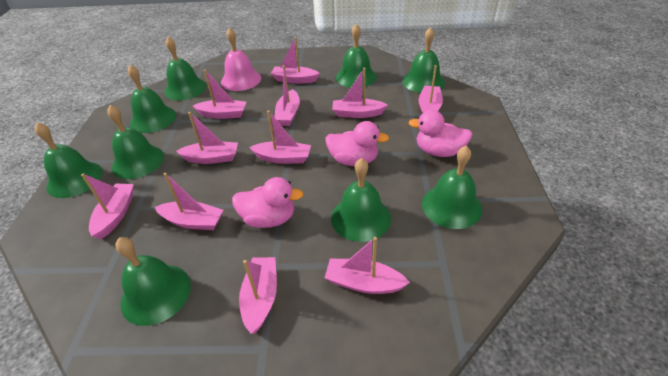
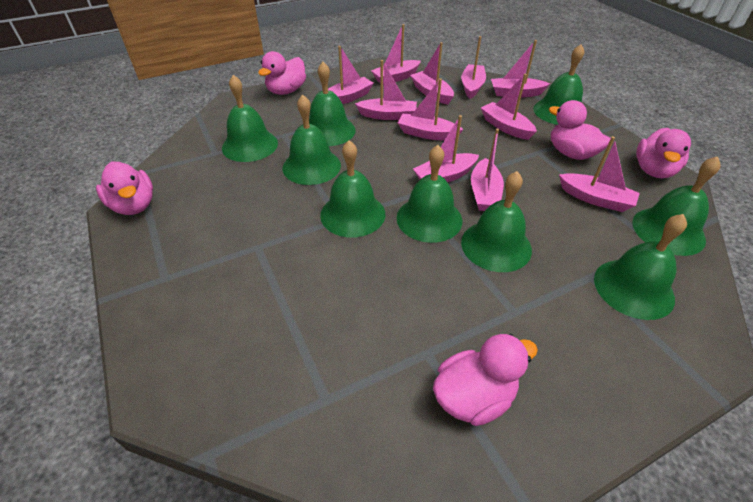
pink bell: 1 -> 0
pink duck: 3 -> 5

